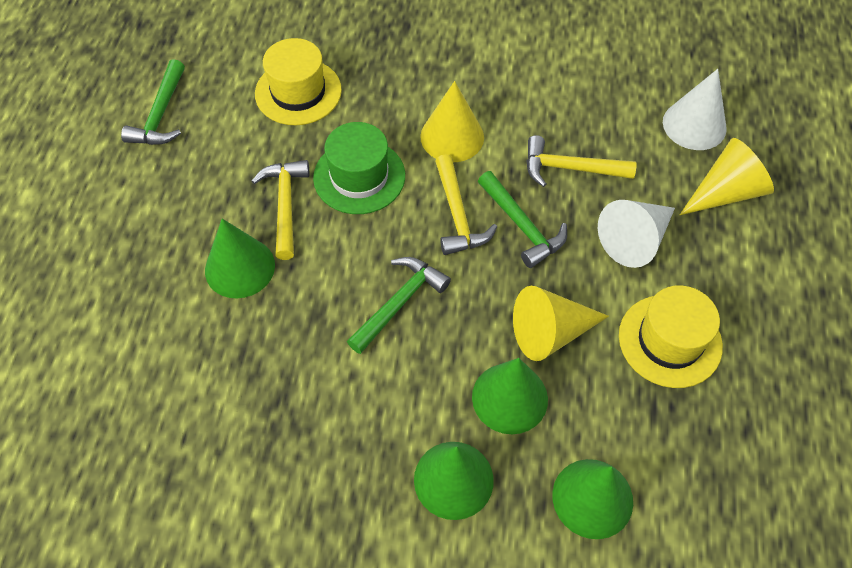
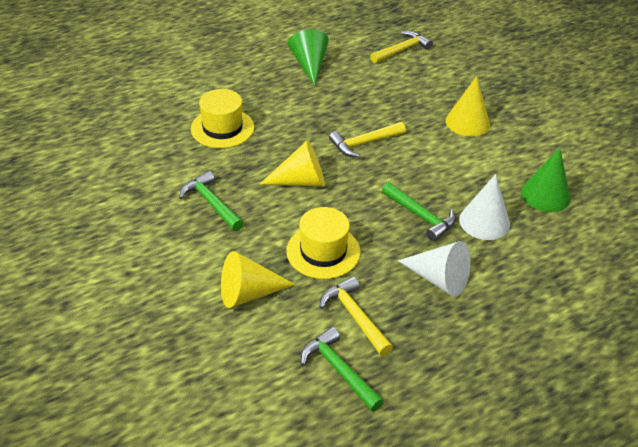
green cone: 4 -> 2
green hat: 1 -> 0

